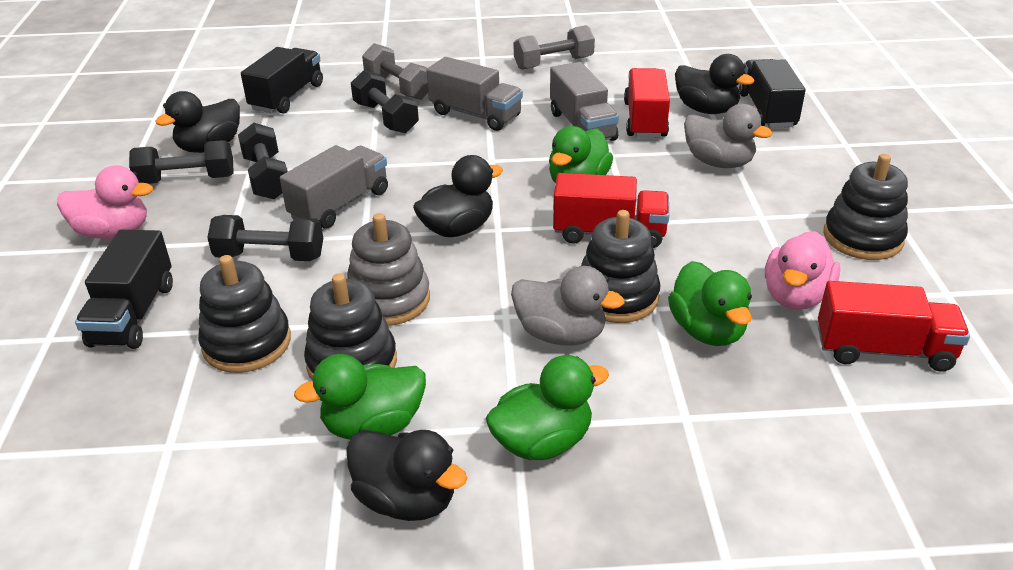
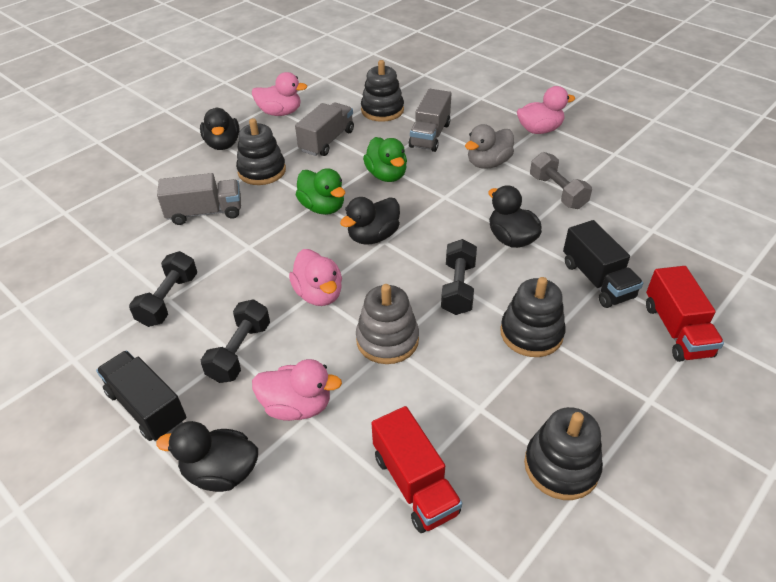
black dumbbell: 4 -> 3
black truck: 3 -> 2
green duck: 4 -> 2
grey duck: 2 -> 1
grey dumbbell: 2 -> 1
pink duck: 2 -> 4
red truck: 3 -> 2

